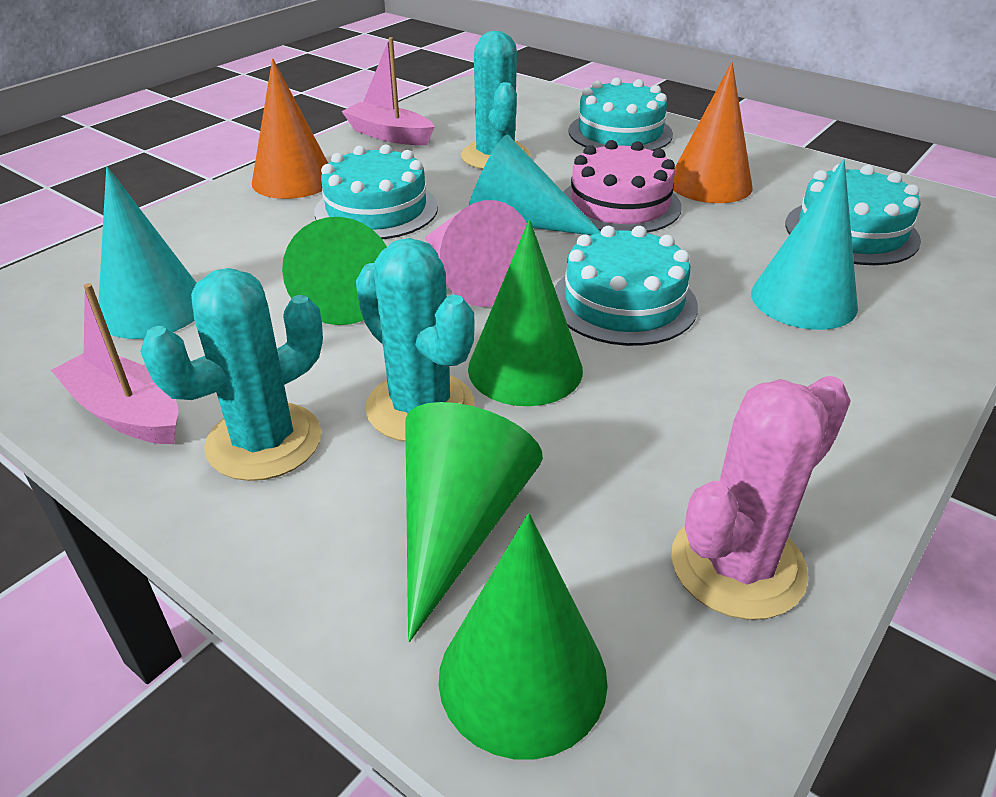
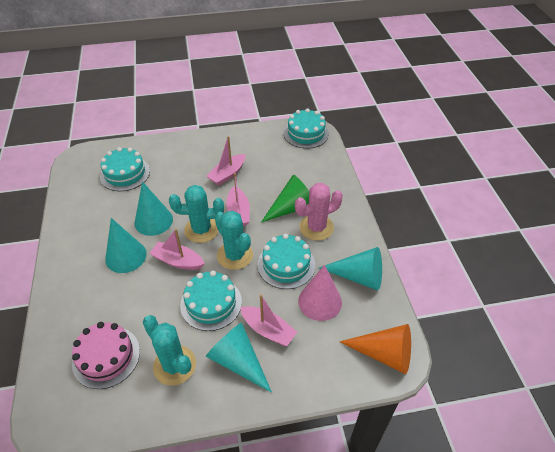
green cone: 4 -> 1
orange cone: 2 -> 1
pink boat: 2 -> 4
turquoise cone: 3 -> 4

